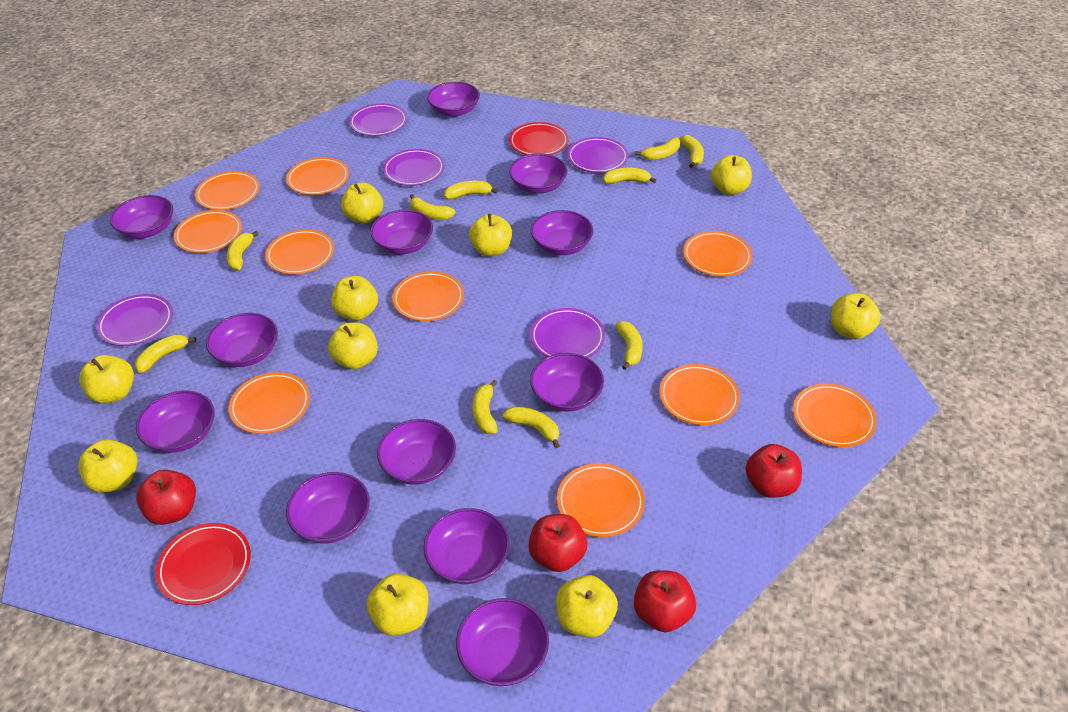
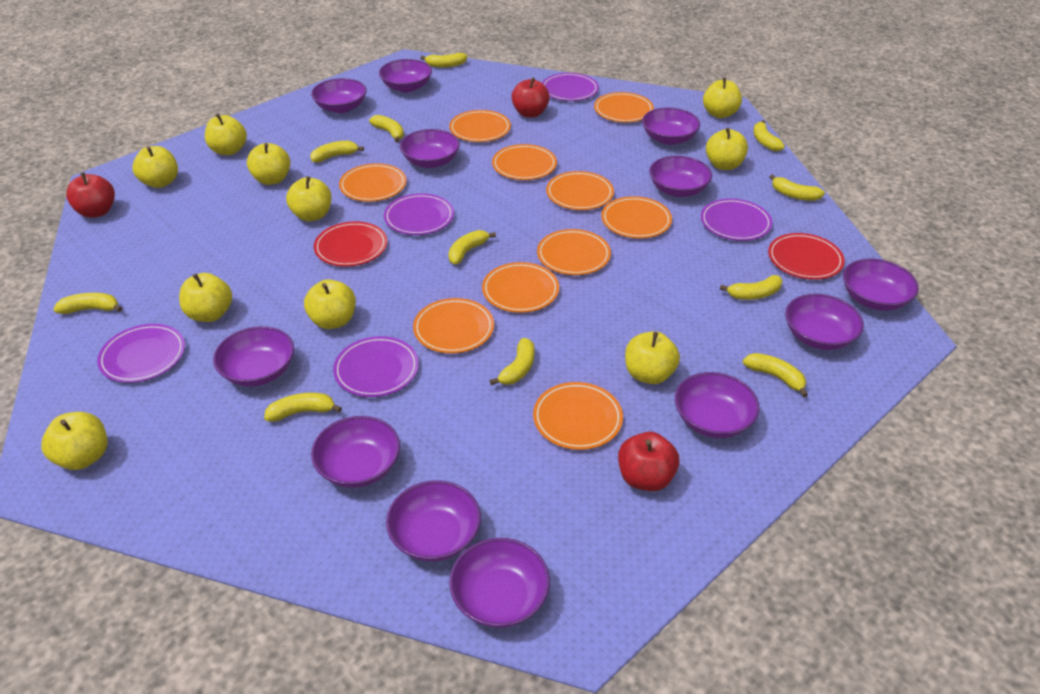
red apple: 4 -> 3
yellow banana: 10 -> 11

